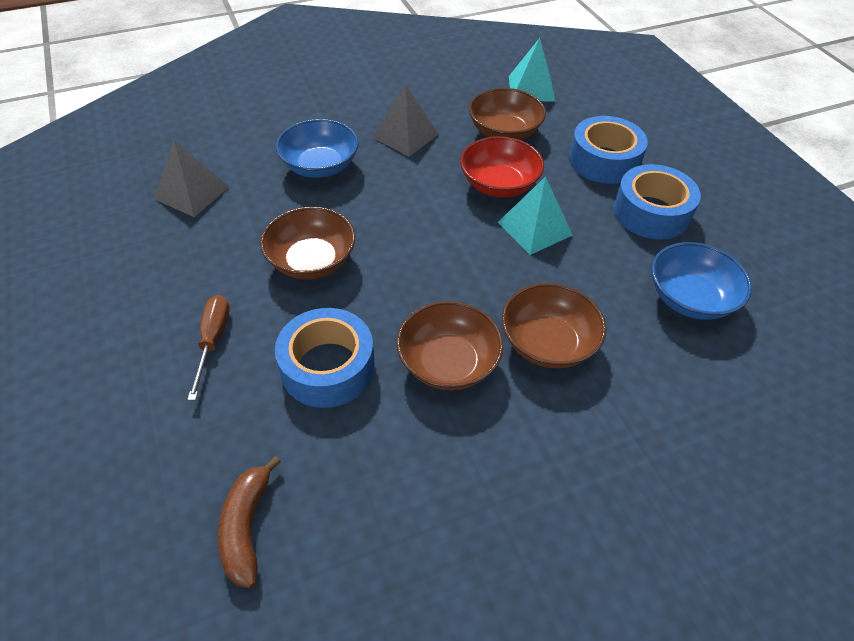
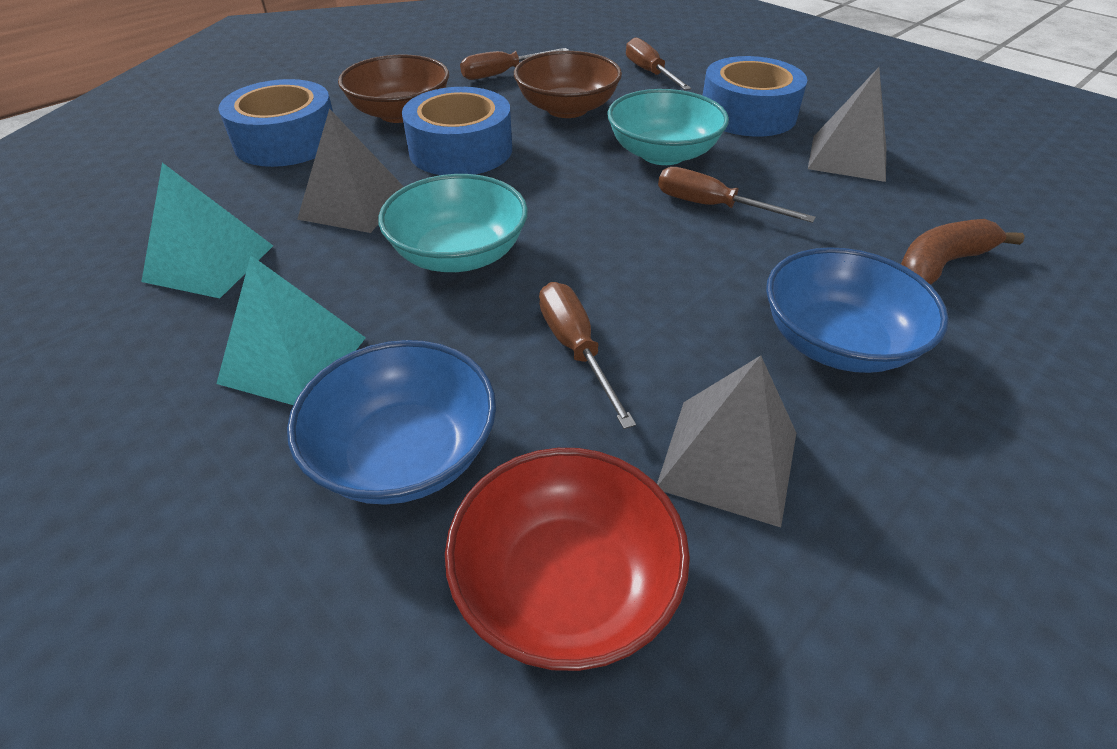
brown bowl: 4 -> 2
brown screwdriver: 1 -> 4
grey pyramid: 2 -> 3
turquoise bowl: 0 -> 2

